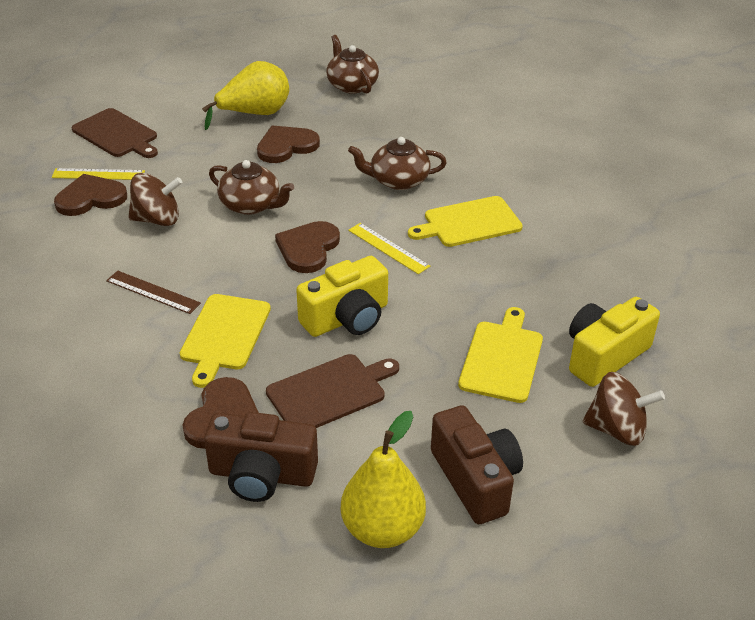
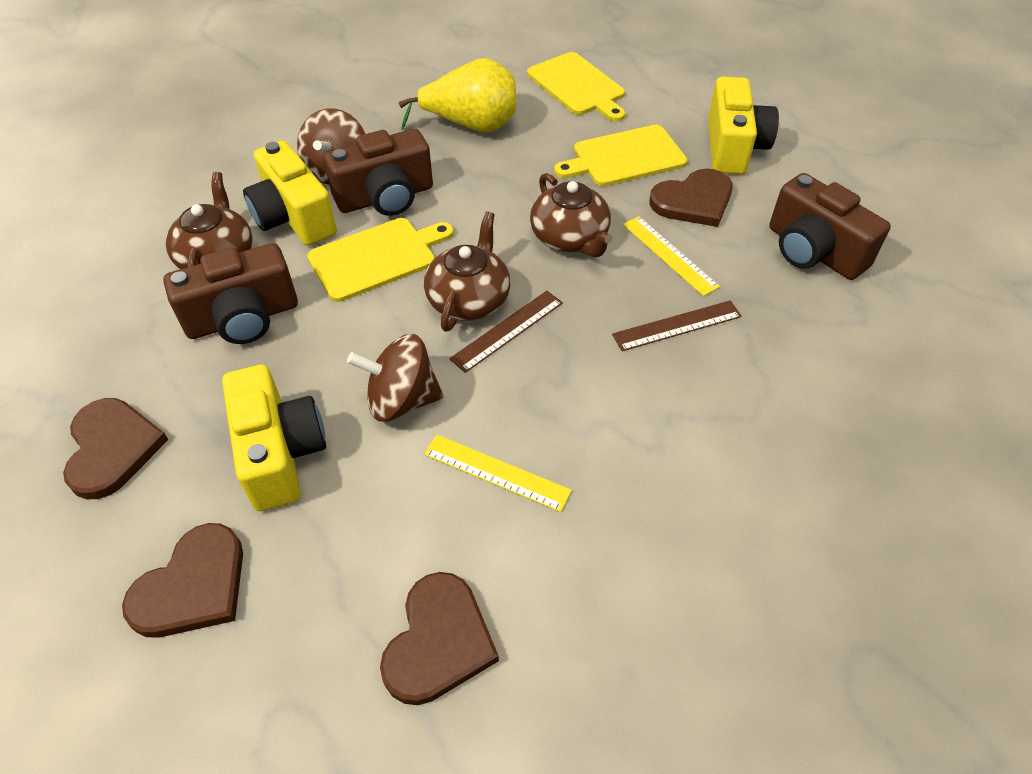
brown camera: 2 -> 3
brown cutting board: 2 -> 0
brown ruler: 1 -> 2
yellow camera: 2 -> 3
yellow pear: 2 -> 1

